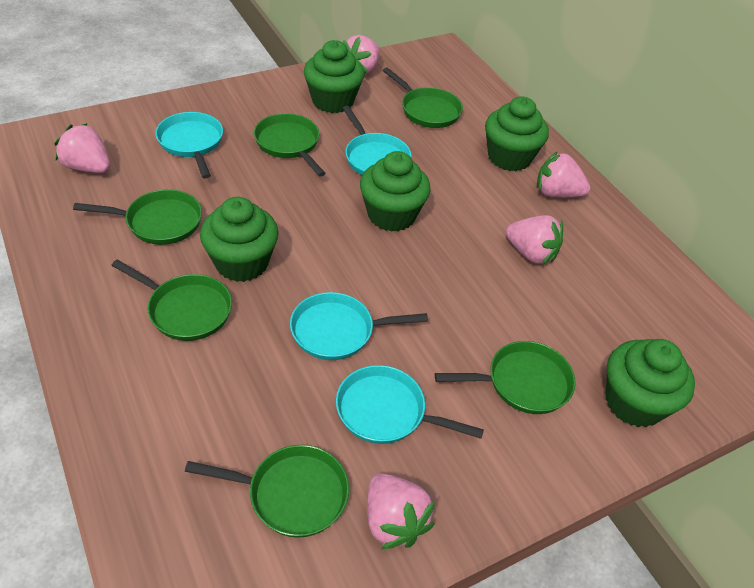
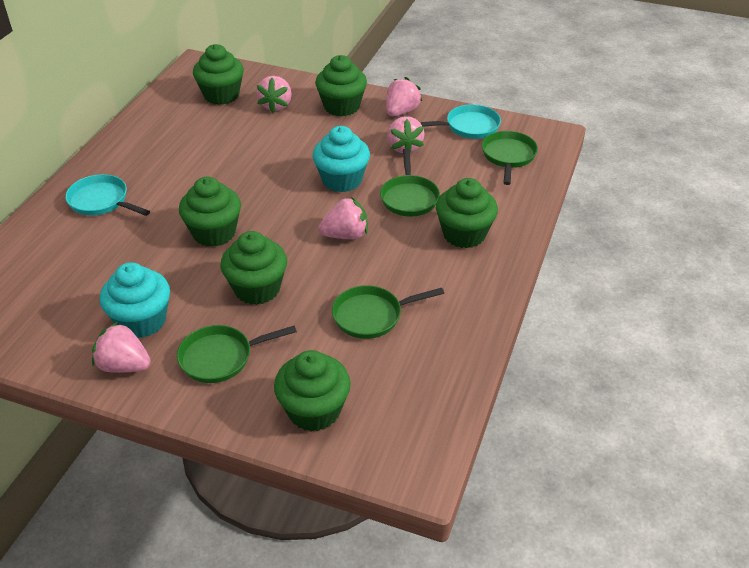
green cupcake: 5 -> 6
green pan: 6 -> 4
turquoise cupcake: 0 -> 2
turquoise pan: 4 -> 2

